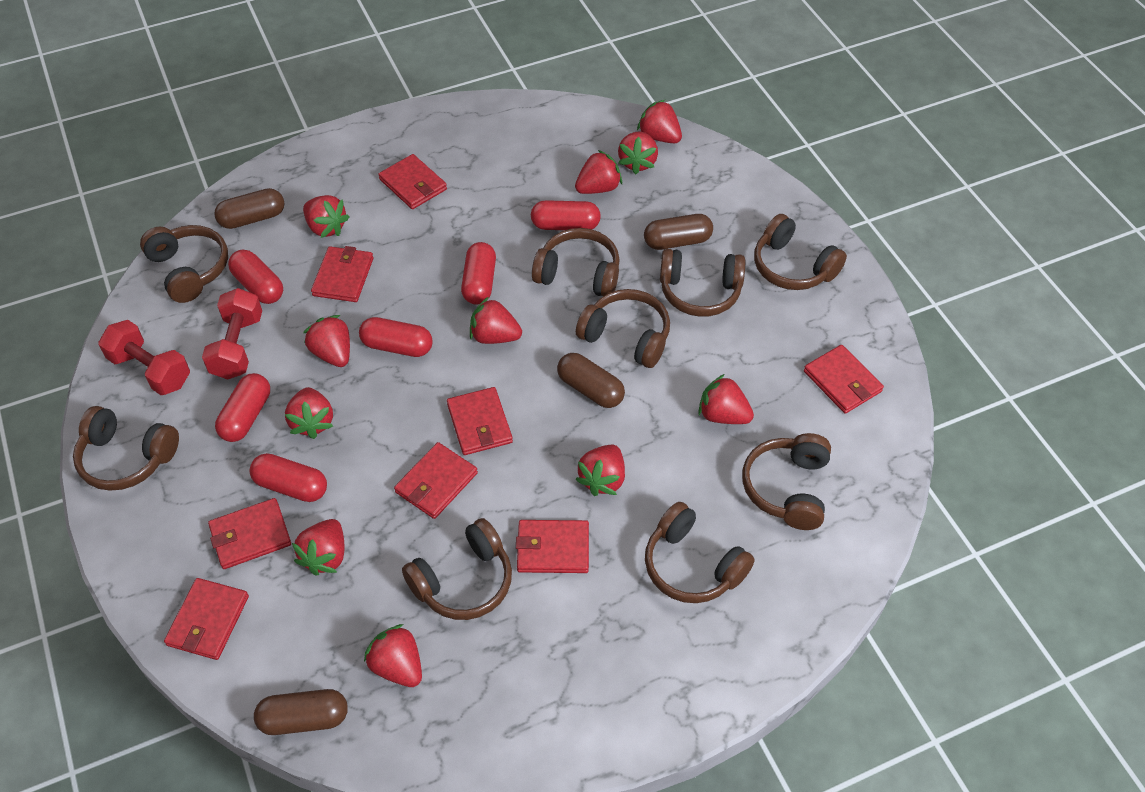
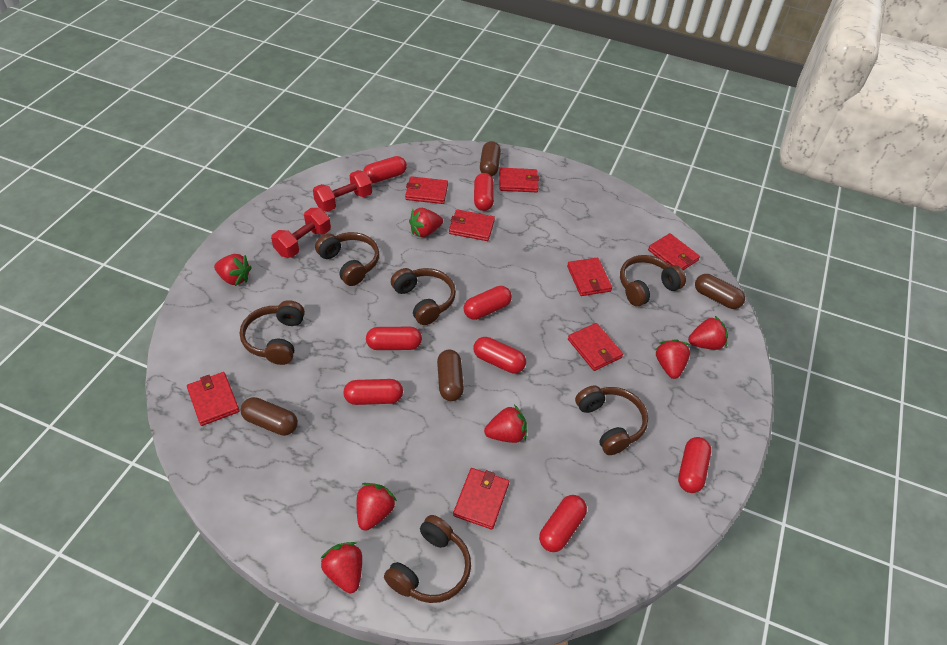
brown headphones: 9 -> 6
red capsule: 6 -> 8
red strawberry: 11 -> 7

